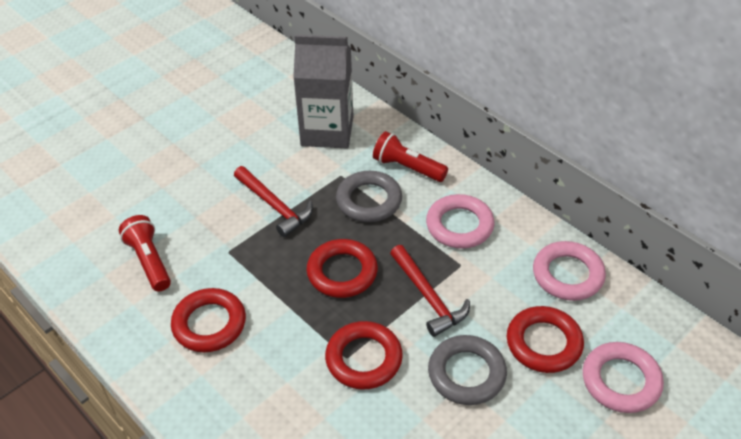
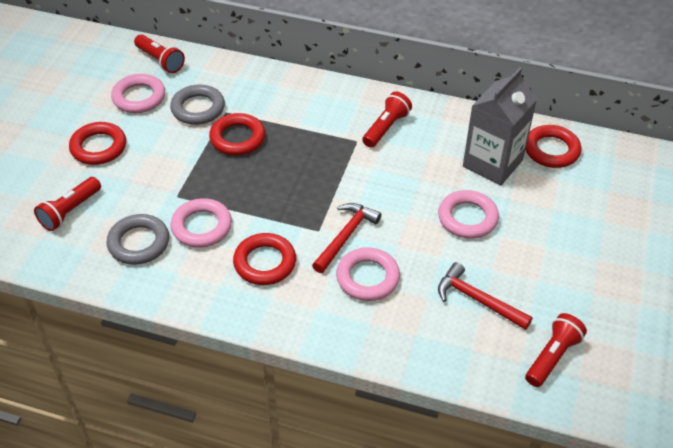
pink ring: 3 -> 4
red flashlight: 2 -> 4

